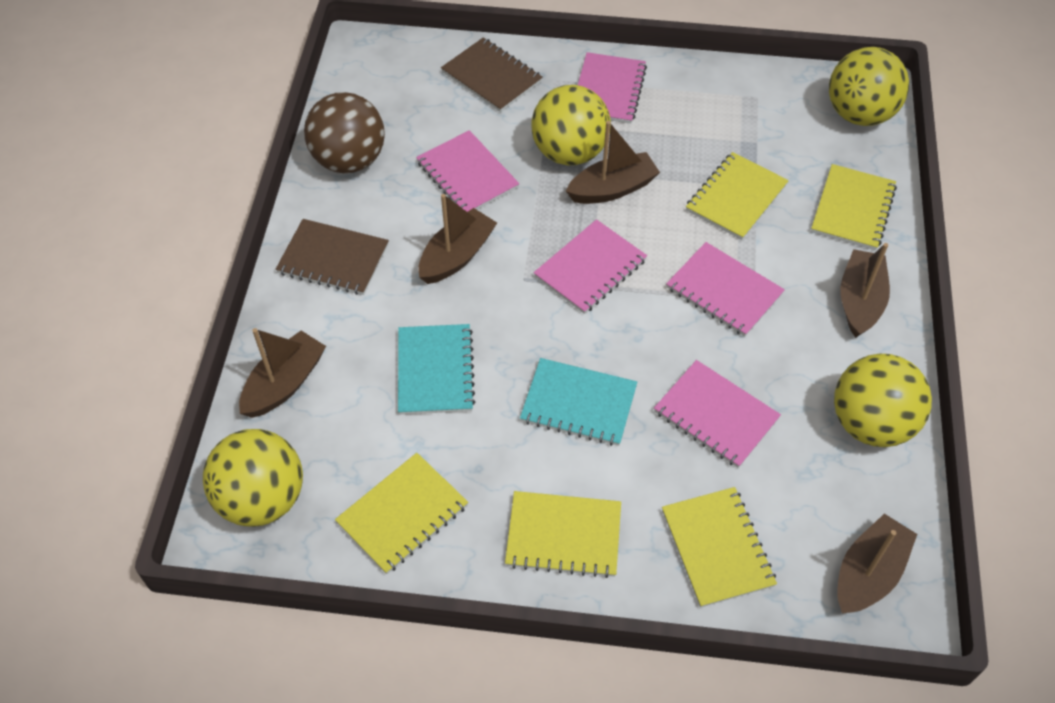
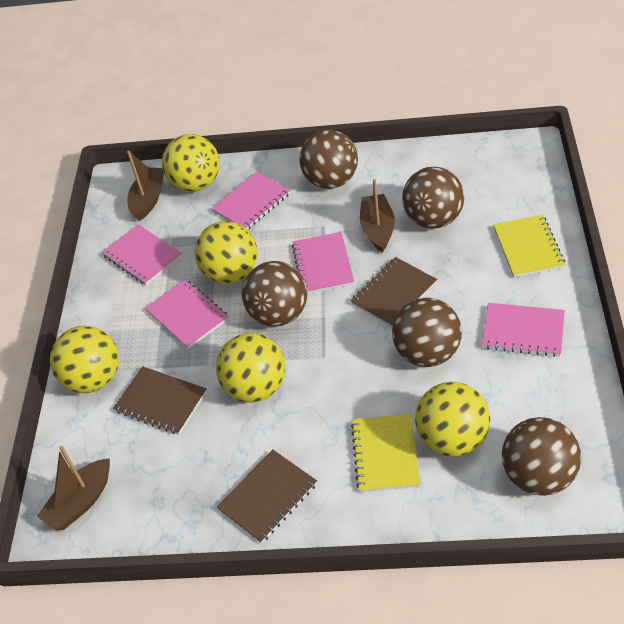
brown ball: 1 -> 5
brown boat: 5 -> 3
brown notebook: 2 -> 3
turquoise notebook: 2 -> 0
yellow ball: 4 -> 5
yellow notebook: 5 -> 2

